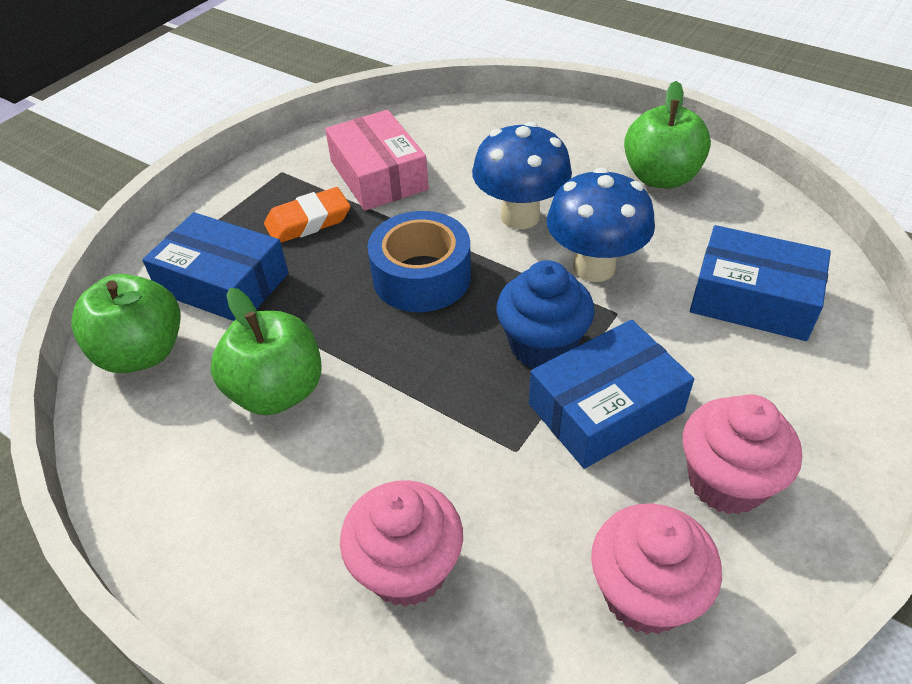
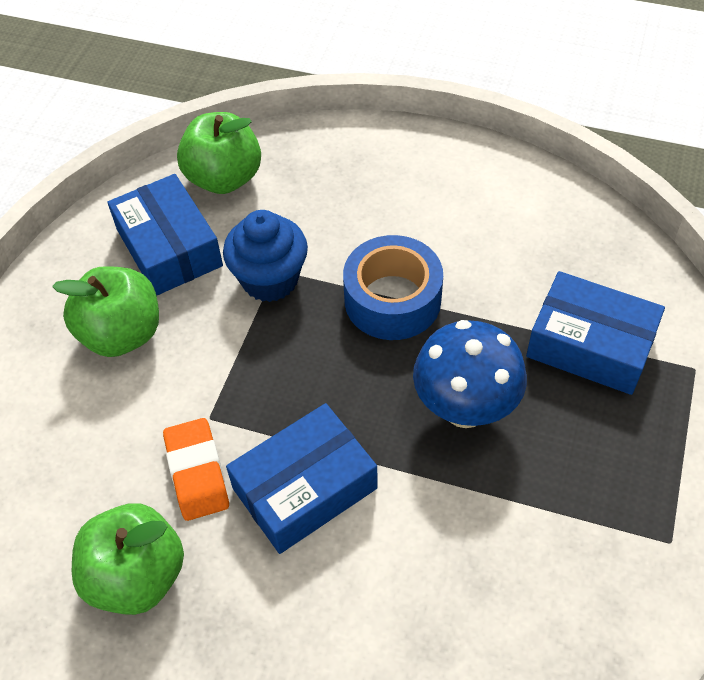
blue mushroom: 2 -> 1
pink box: 1 -> 0
pink cupcake: 3 -> 0

